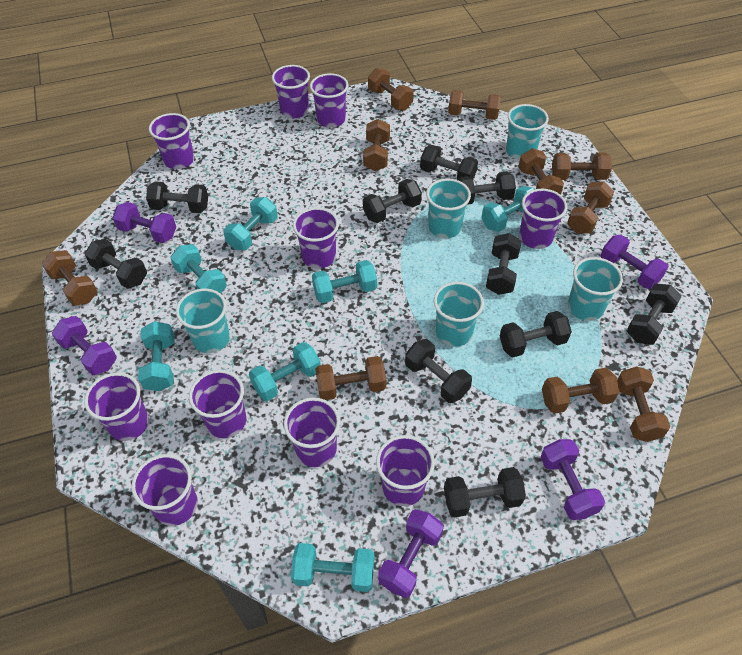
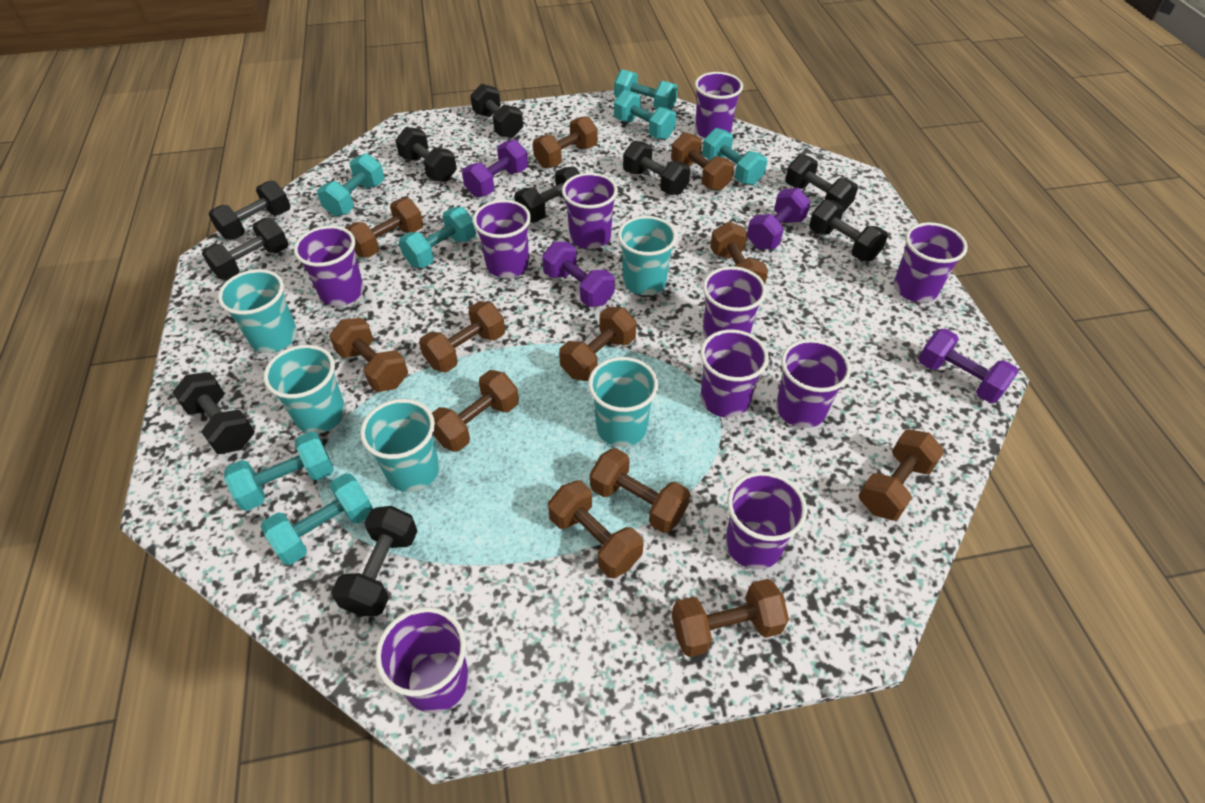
brown dumbbell: 10 -> 12
purple dumbbell: 5 -> 4

